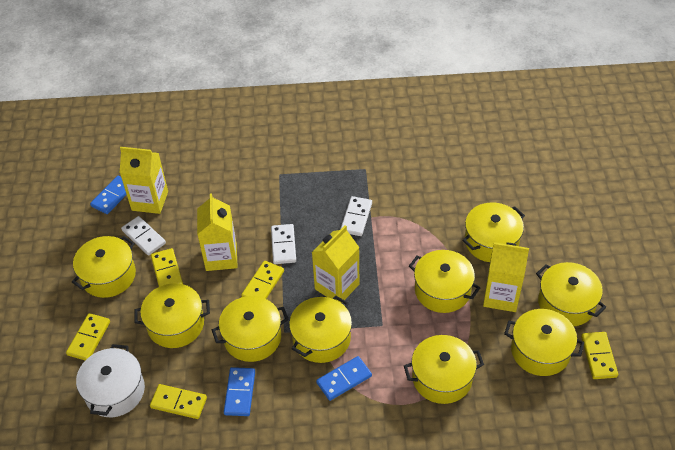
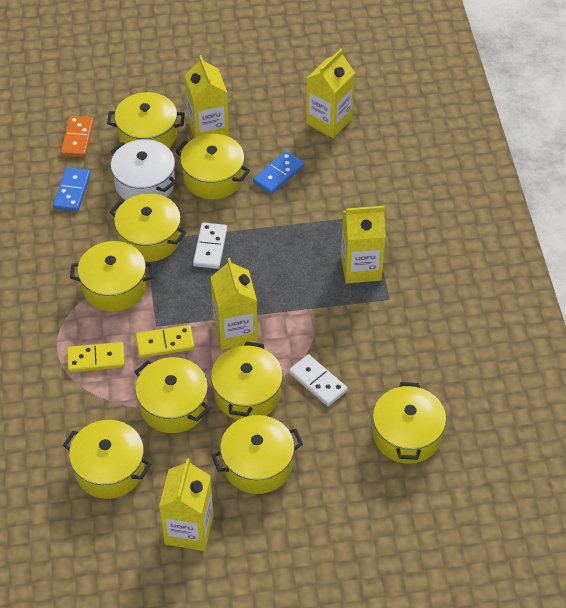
blue domino: 3 -> 2
orange domino: 0 -> 1
white domino: 3 -> 2
yellow carton: 4 -> 5
yellow domino: 5 -> 2

